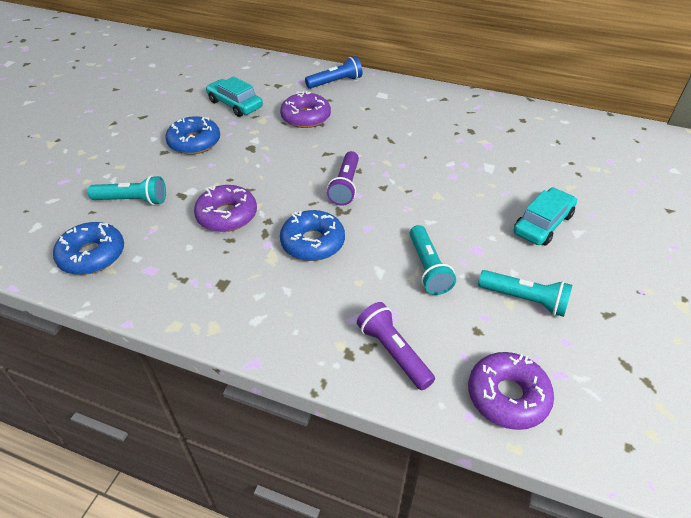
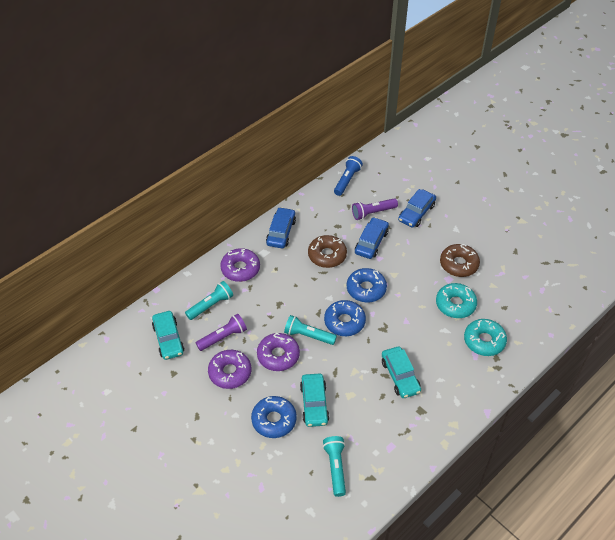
blue car: 0 -> 3
brown donut: 0 -> 2
turquoise car: 2 -> 3
turquoise donut: 0 -> 2

